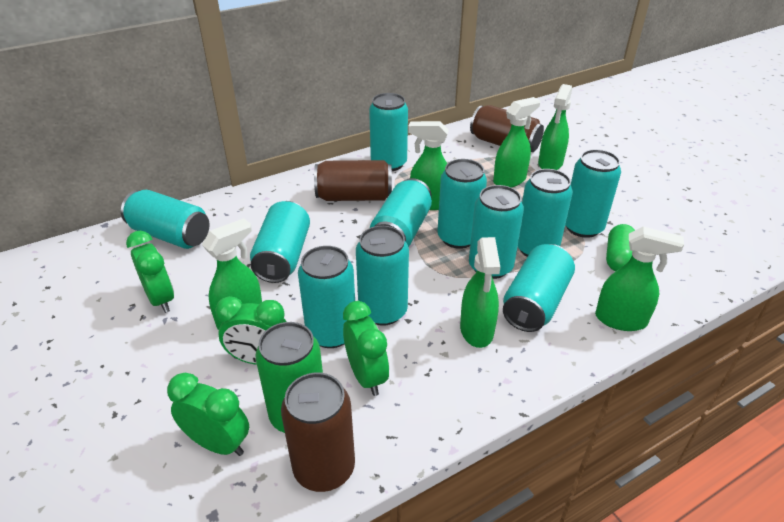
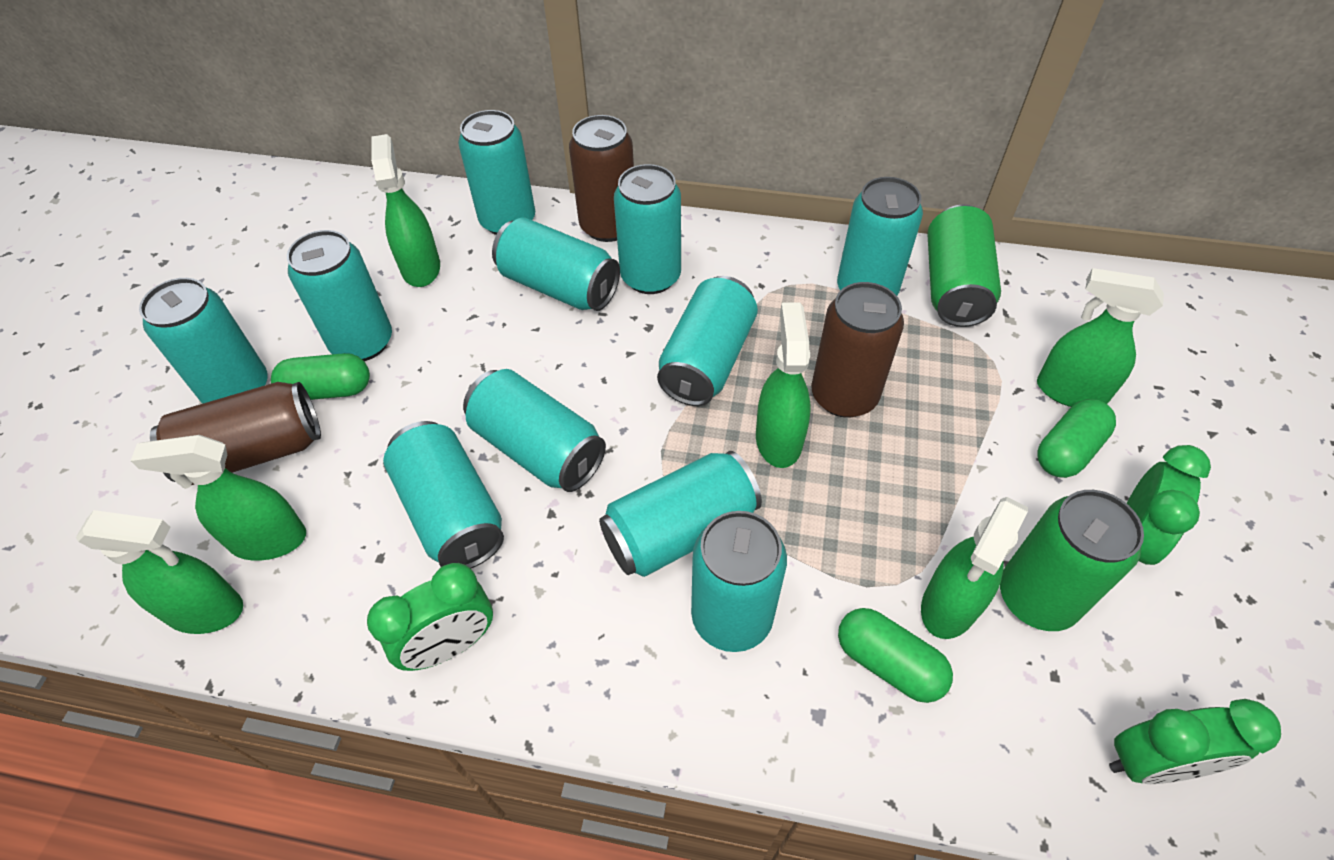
green can: 1 -> 2
green capsule: 1 -> 3
green clock: 4 -> 3

